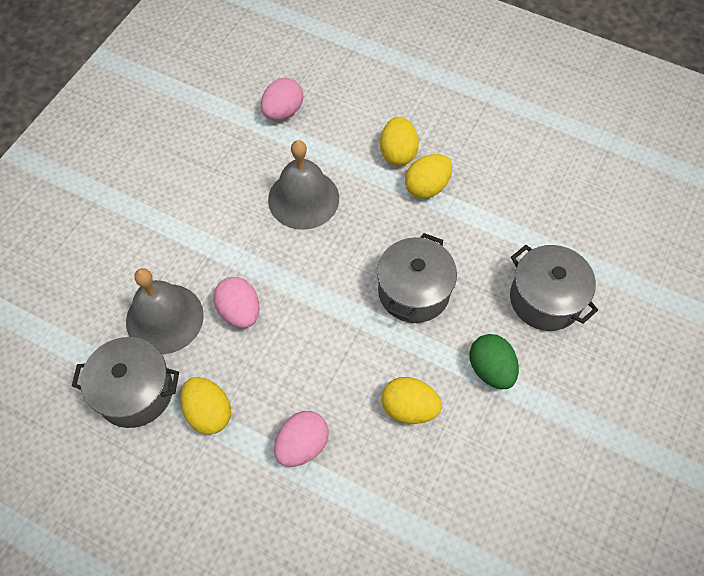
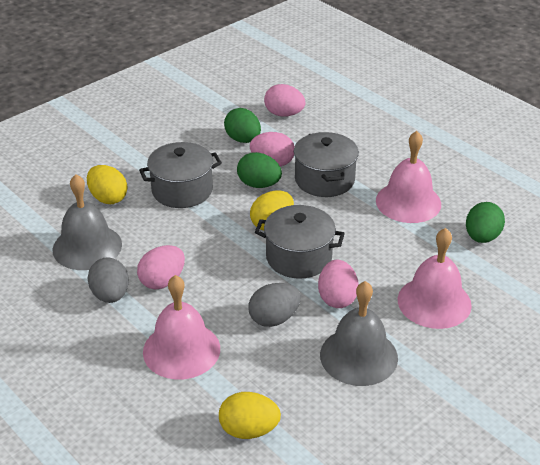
green egg: 1 -> 3
grey egg: 0 -> 2
pink bell: 0 -> 3
pink egg: 3 -> 4
yellow egg: 4 -> 3

